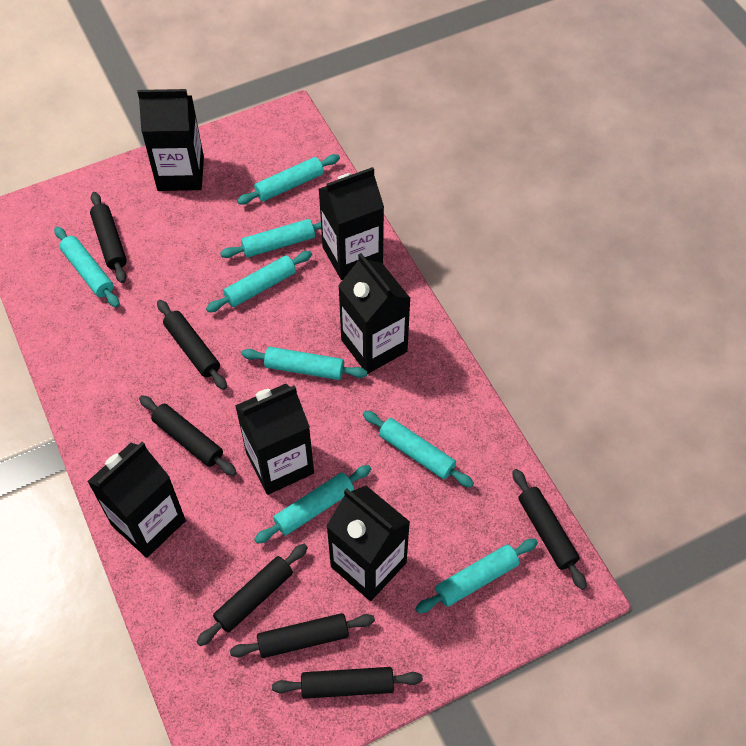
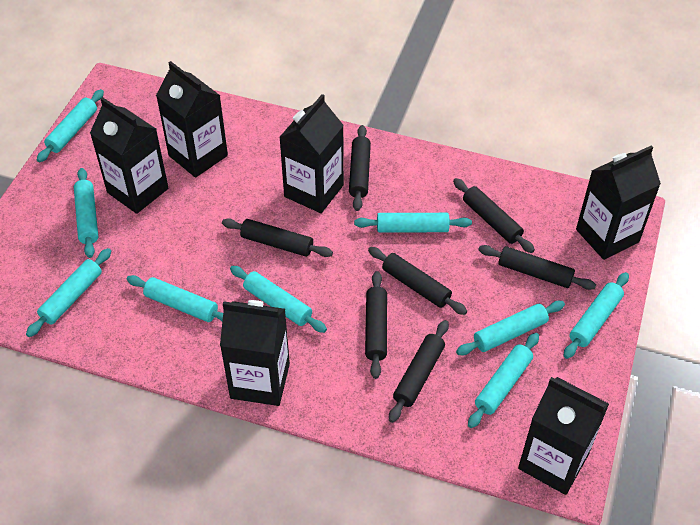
turquoise rolling pin: 8 -> 9

